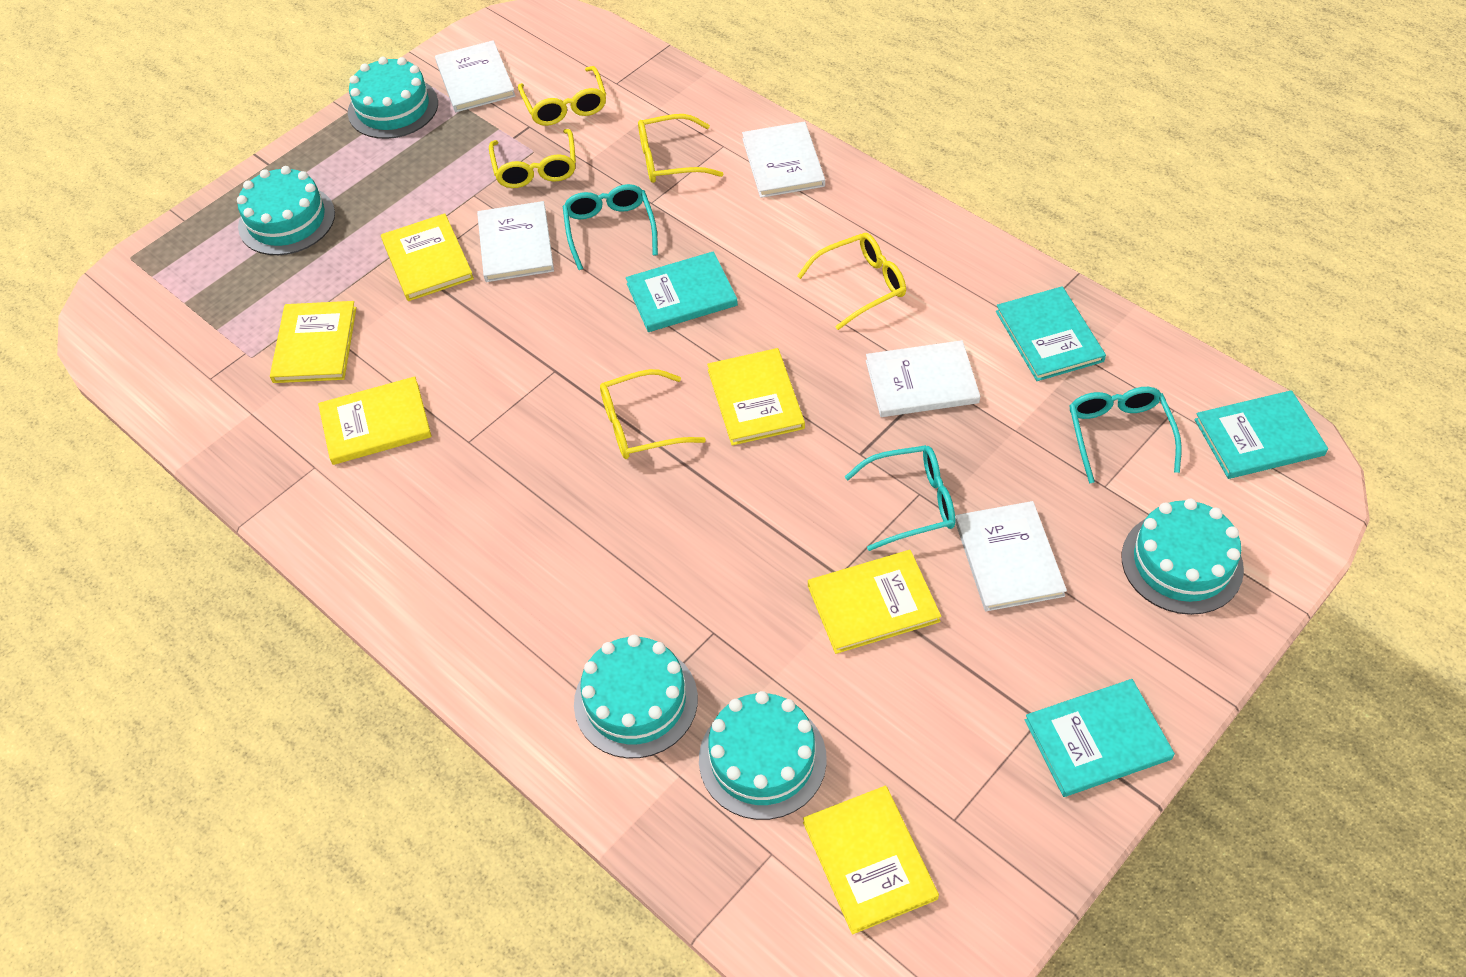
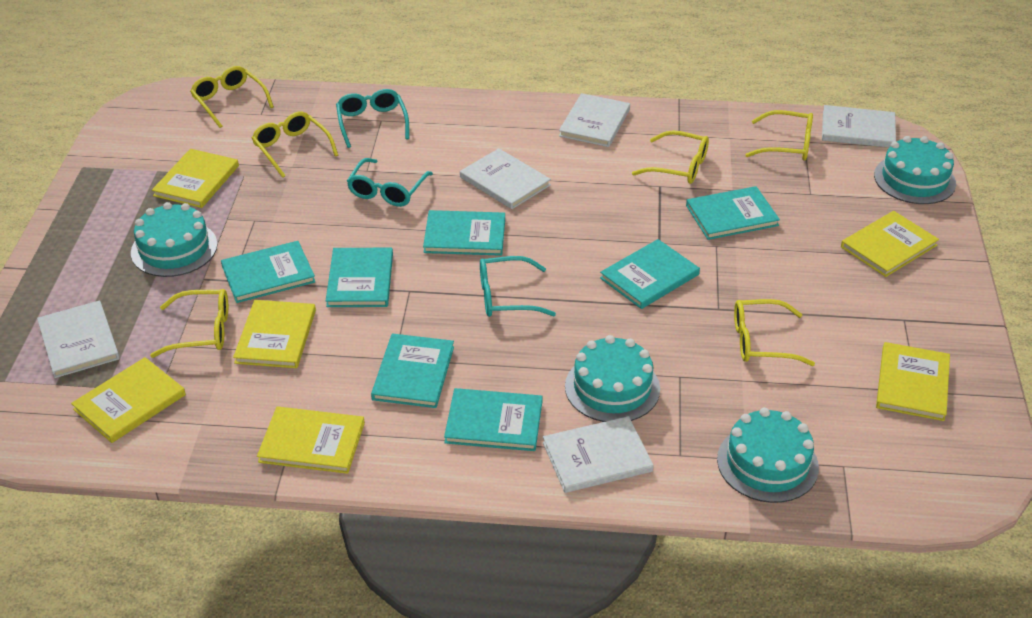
turquoise book: 4 -> 7
turquoise cake: 5 -> 4
yellow glasses: 5 -> 6

